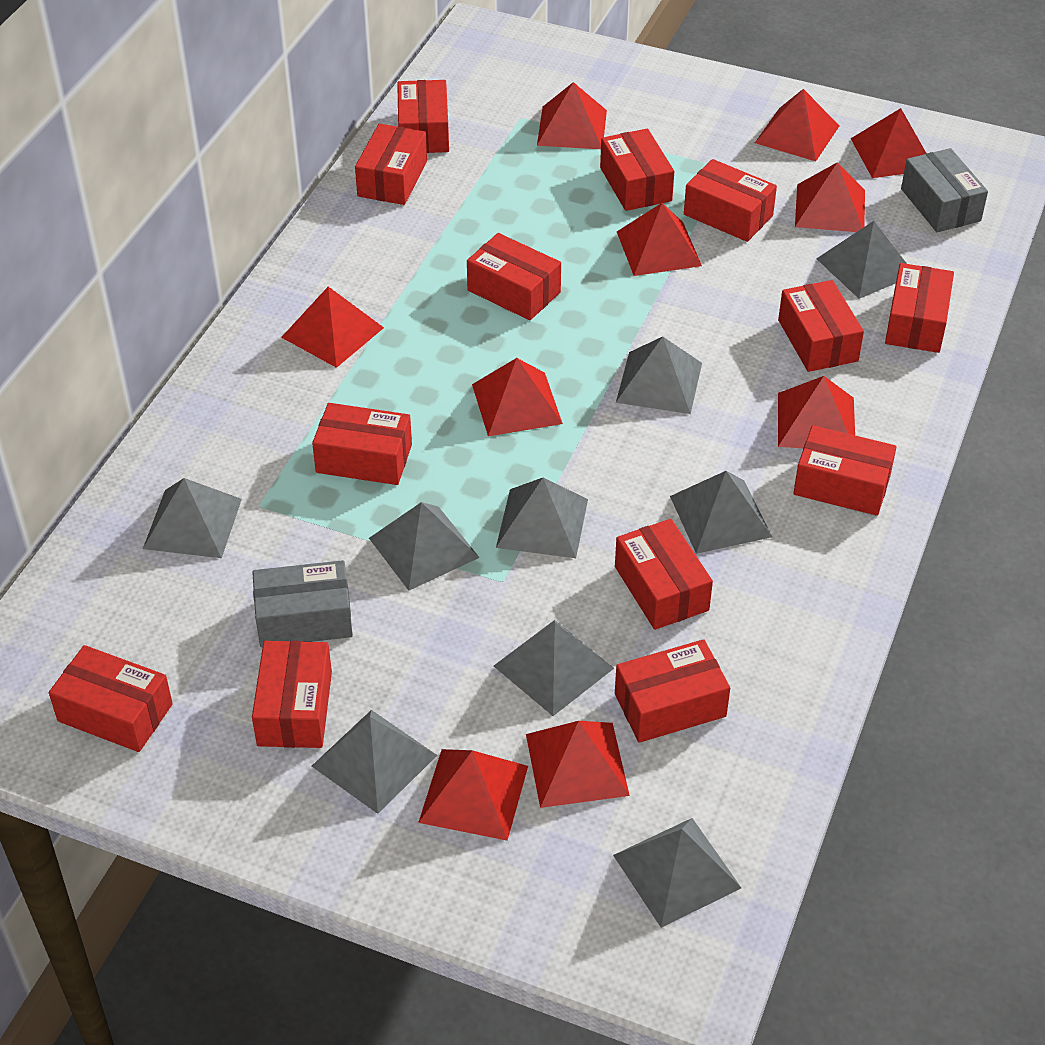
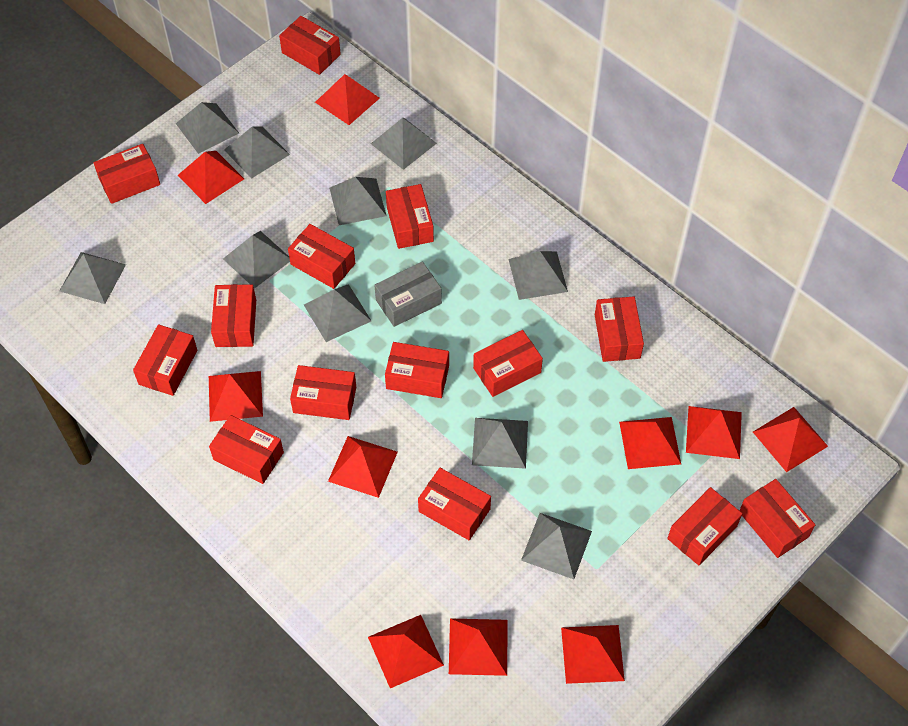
grey box: 2 -> 1
grey pyramid: 9 -> 10
red box: 13 -> 14

